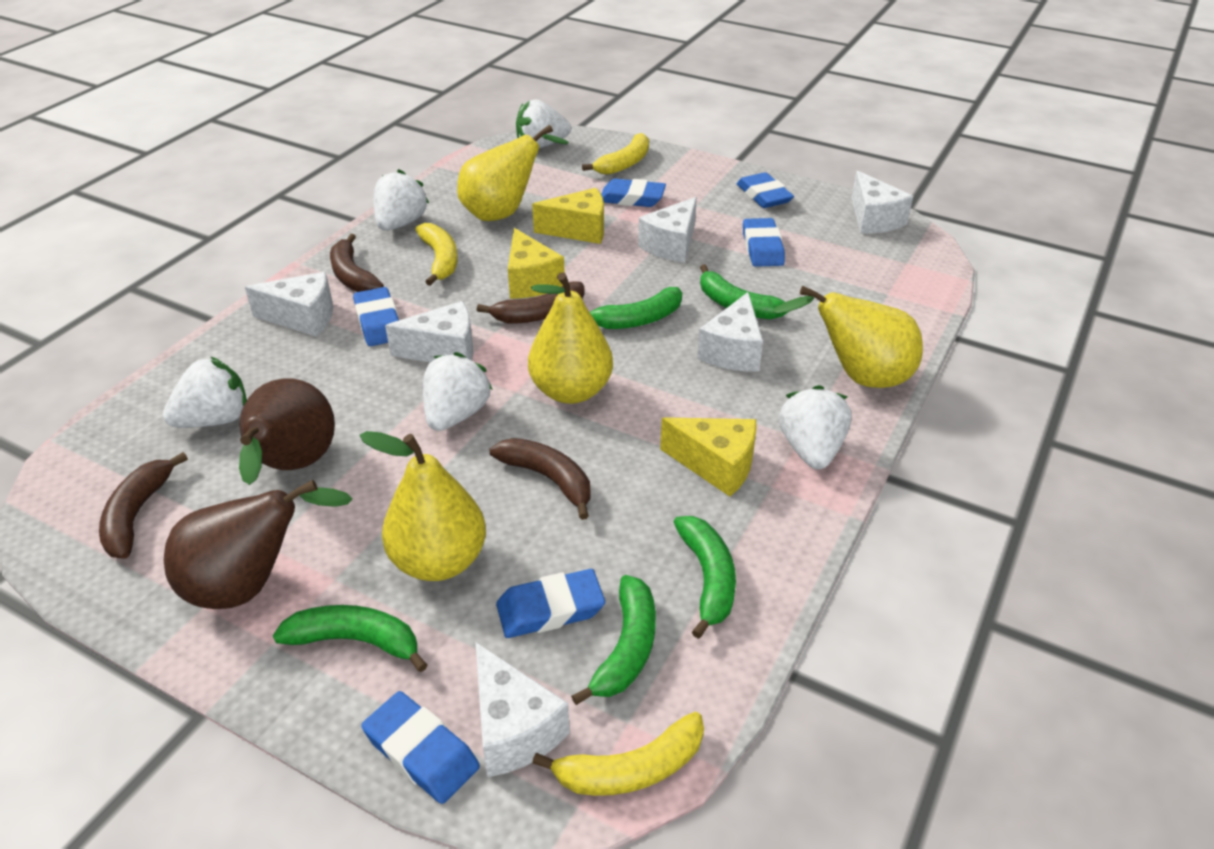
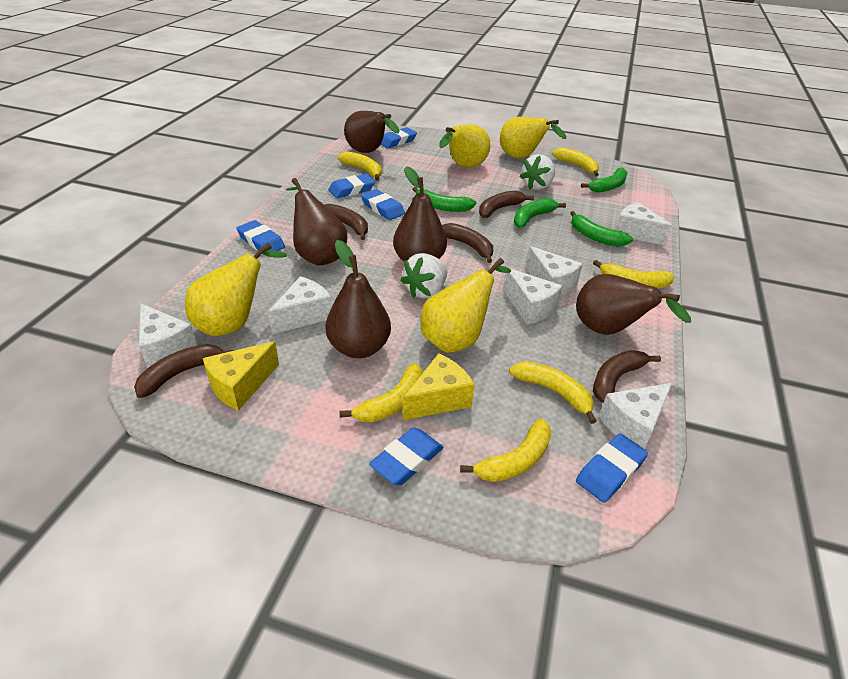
brown banana: 4 -> 5
brown pear: 2 -> 5
green banana: 5 -> 4
white strawberry: 5 -> 2
yellow banana: 3 -> 6
yellow cheese: 3 -> 2

